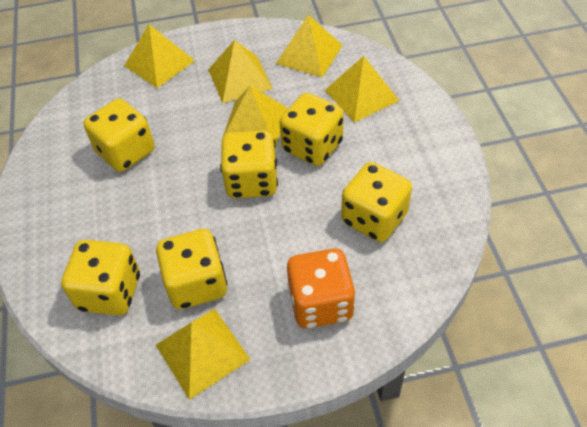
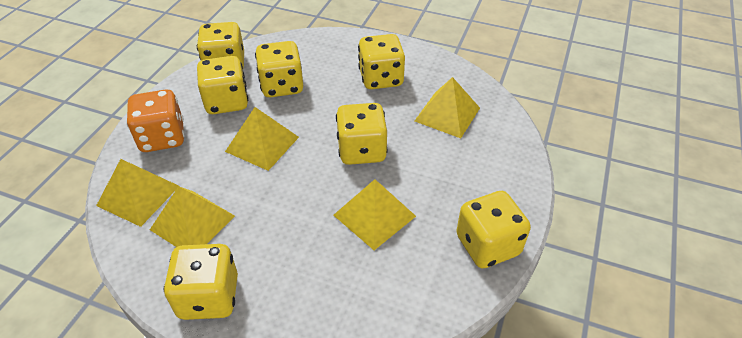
yellow dice: 6 -> 7
yellow pyramid: 6 -> 5

